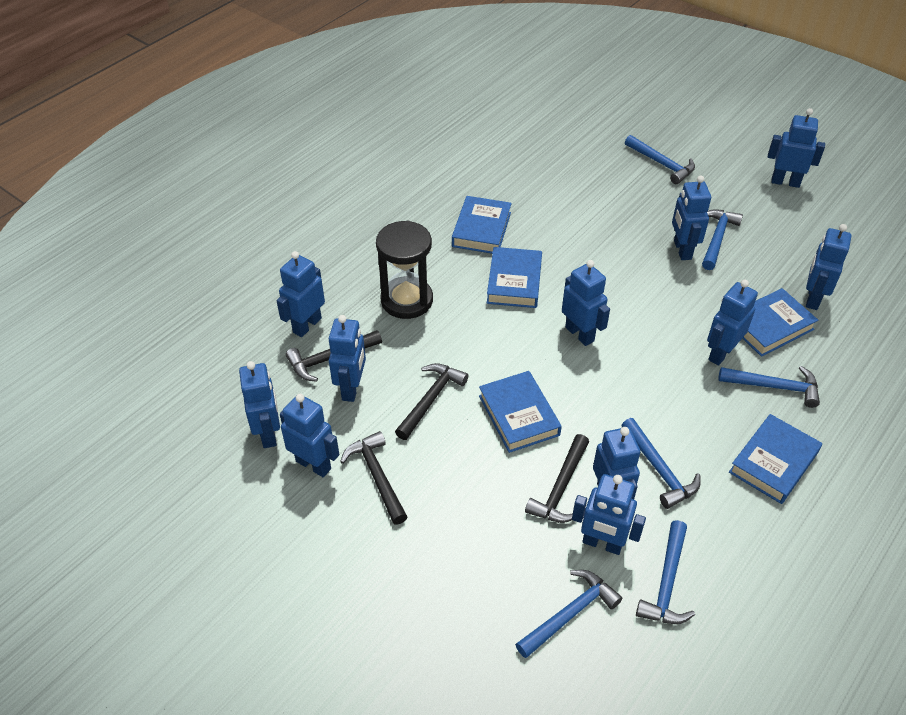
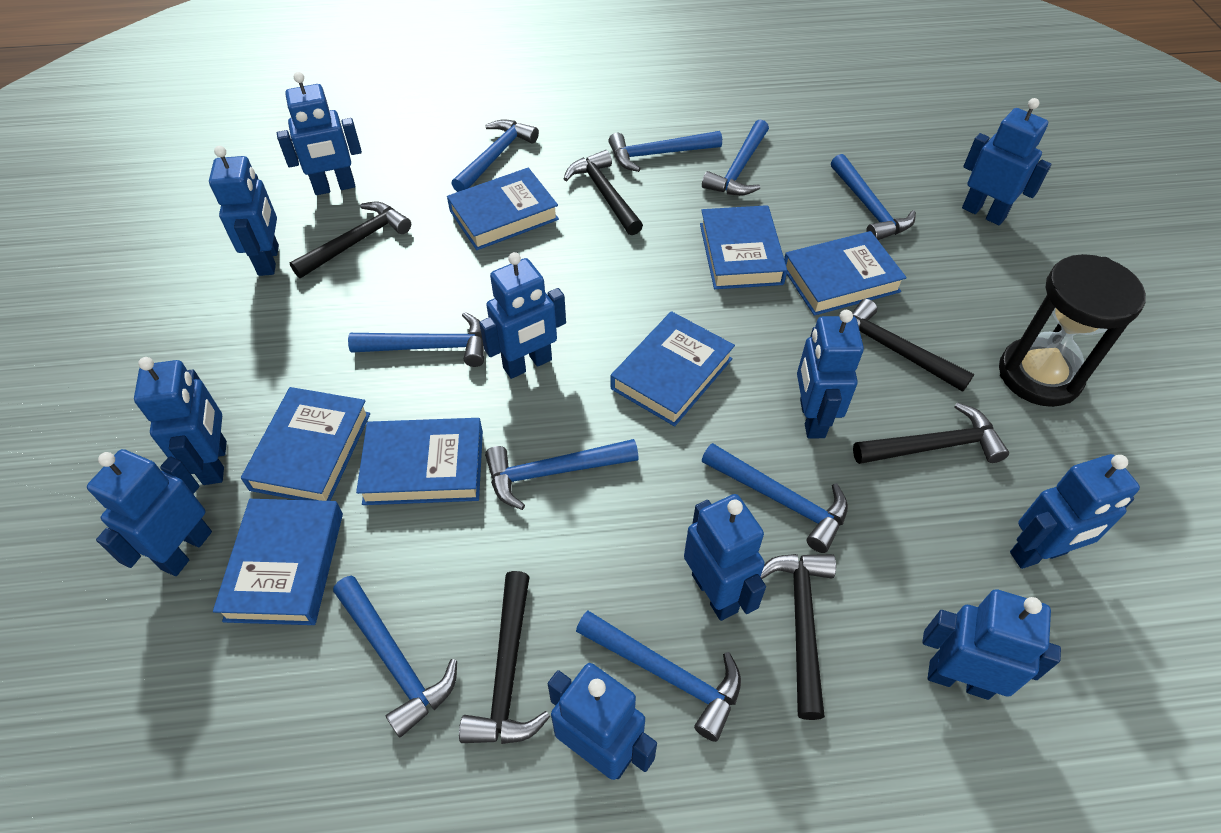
black hammer: 4 -> 6
blue book: 5 -> 7
blue hammer: 6 -> 9

